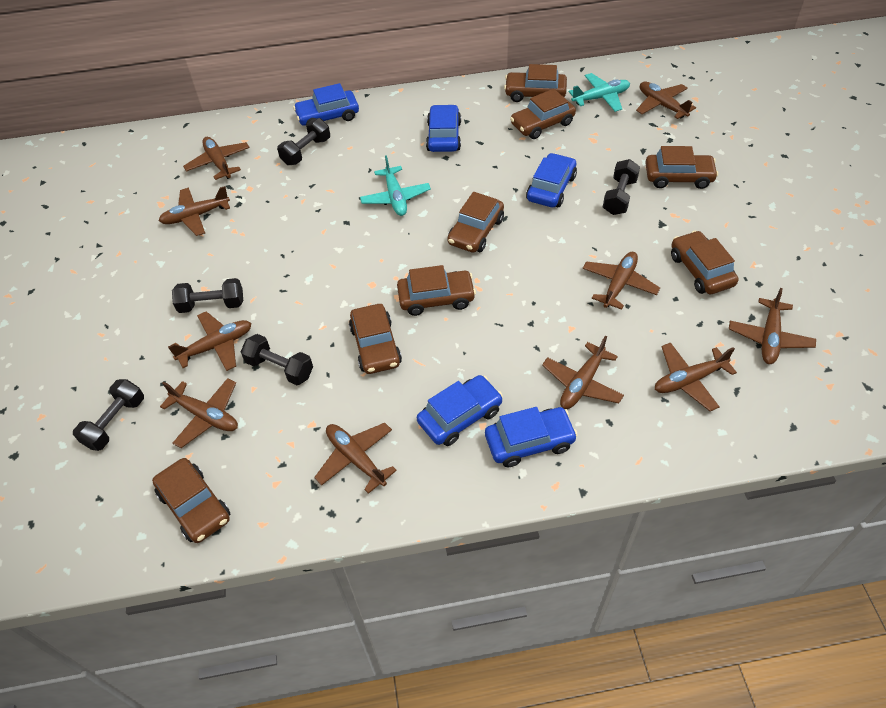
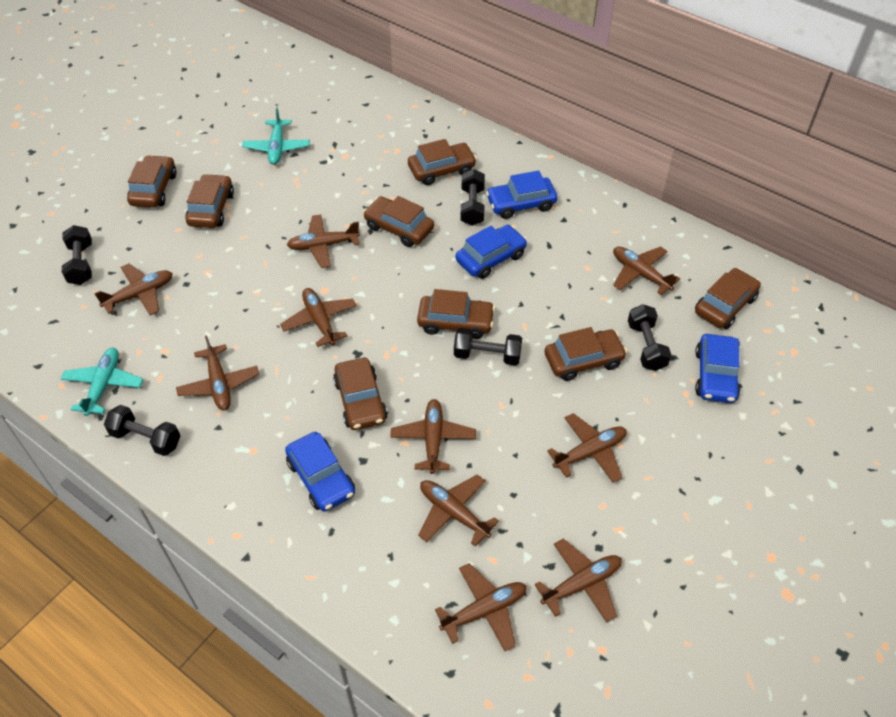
blue car: 5 -> 4

